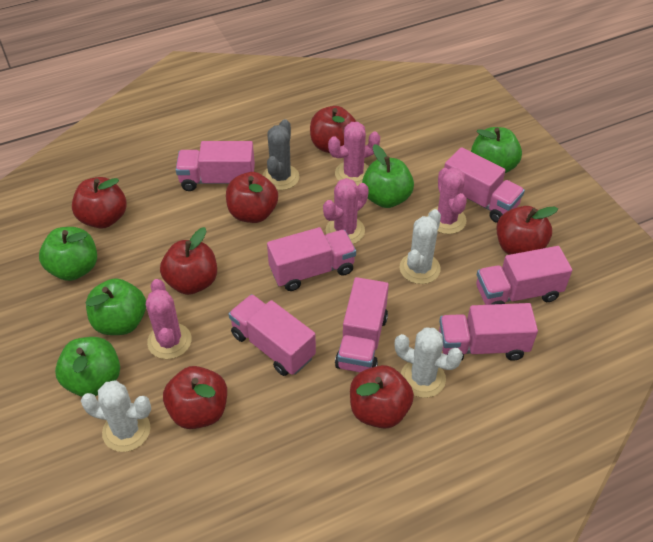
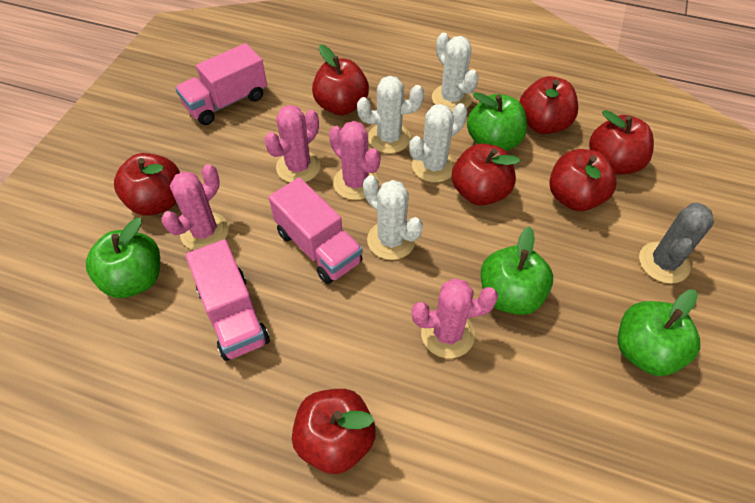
green apple: 5 -> 4
pink truck: 7 -> 3
white cactus: 3 -> 4

